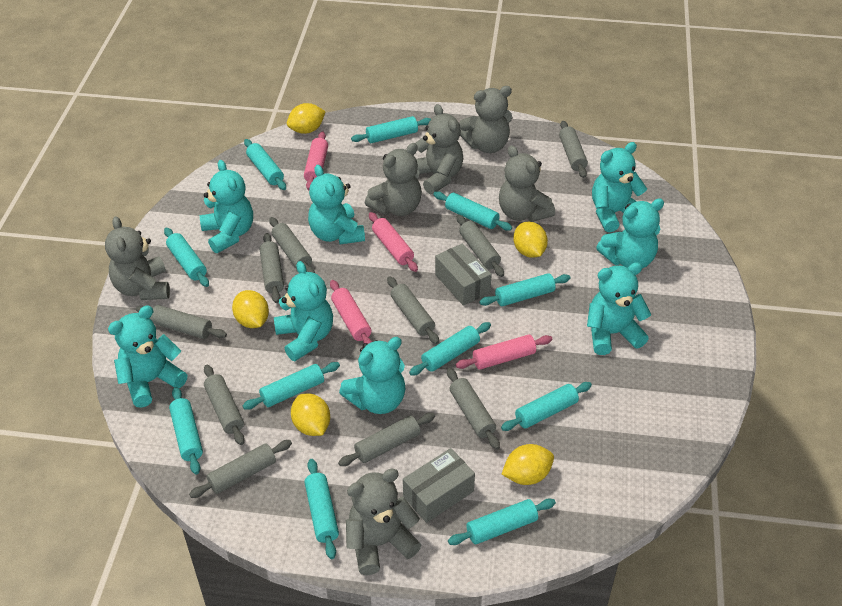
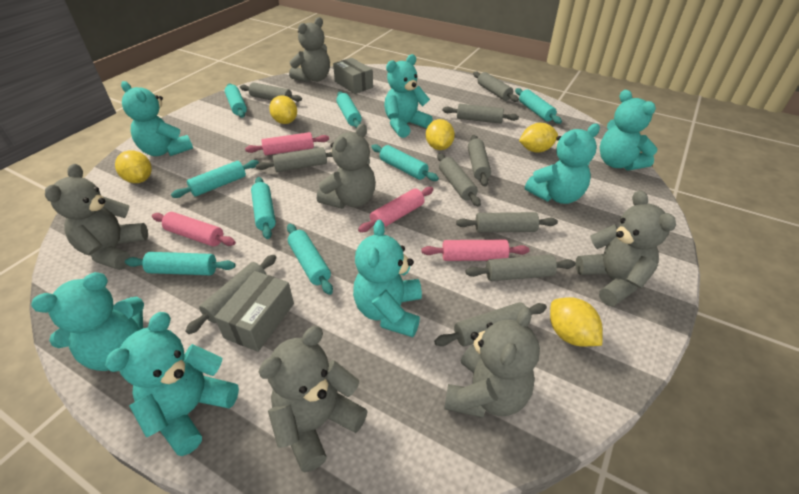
turquoise rolling pin: 11 -> 8
turquoise teddy bear: 8 -> 7

